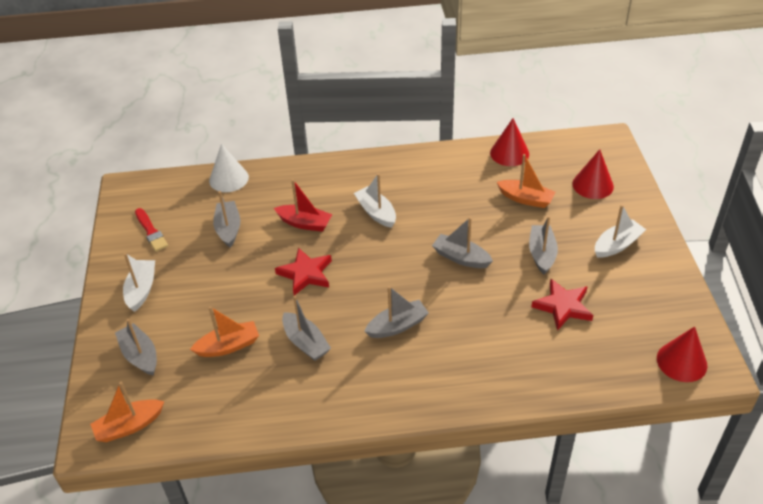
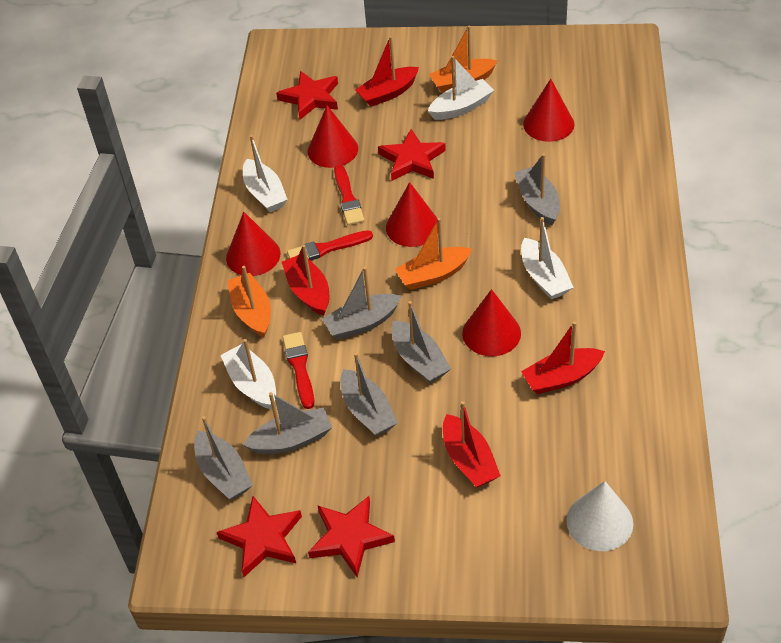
red boat: 1 -> 4
red brush: 1 -> 3
red cone: 3 -> 5
red star: 2 -> 4
white boat: 3 -> 4

